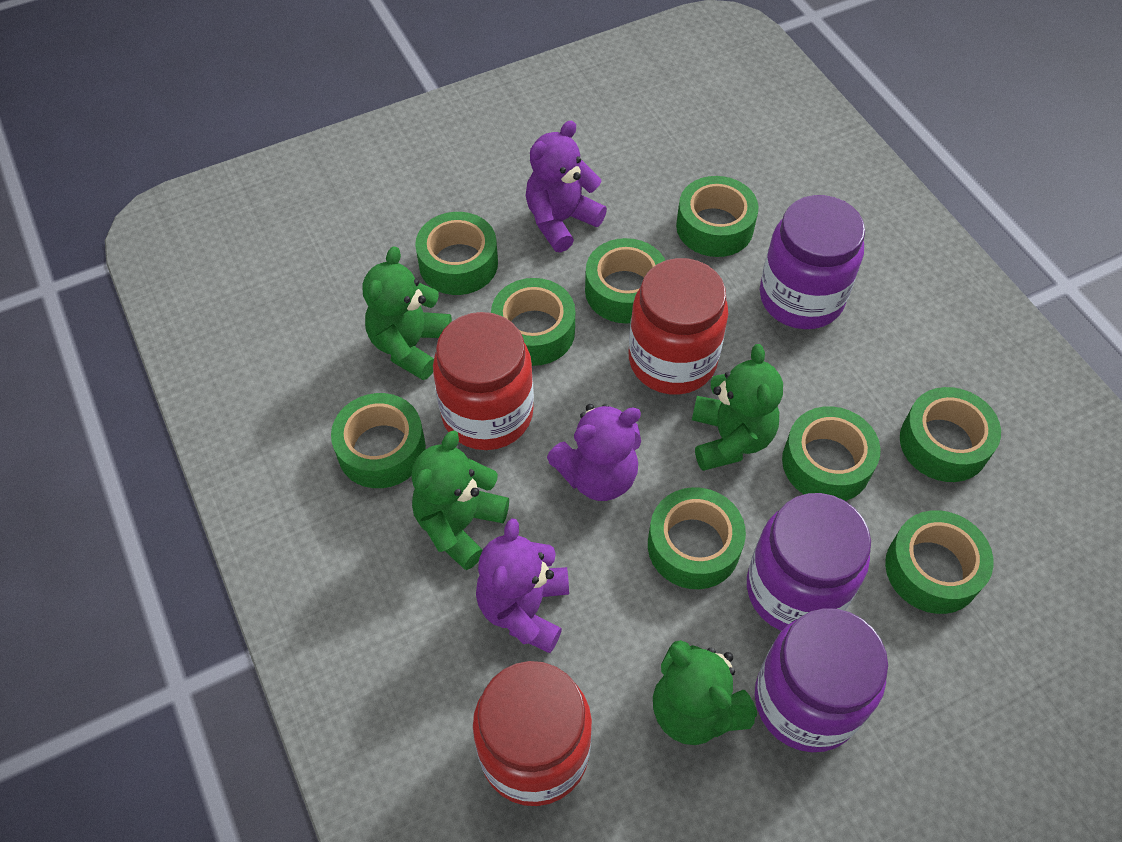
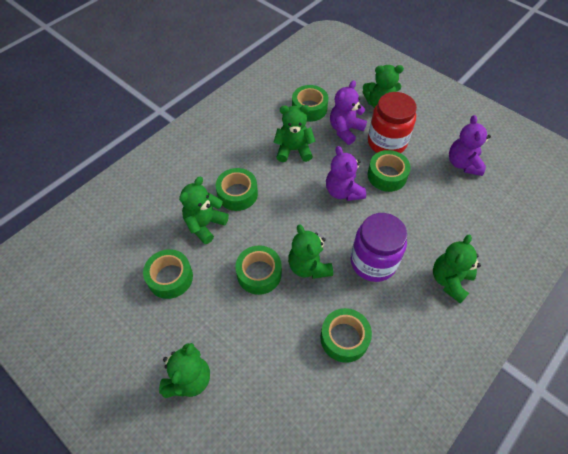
green tape: 9 -> 6
green teddy bear: 4 -> 6
purple jar: 3 -> 1
red jar: 3 -> 1

